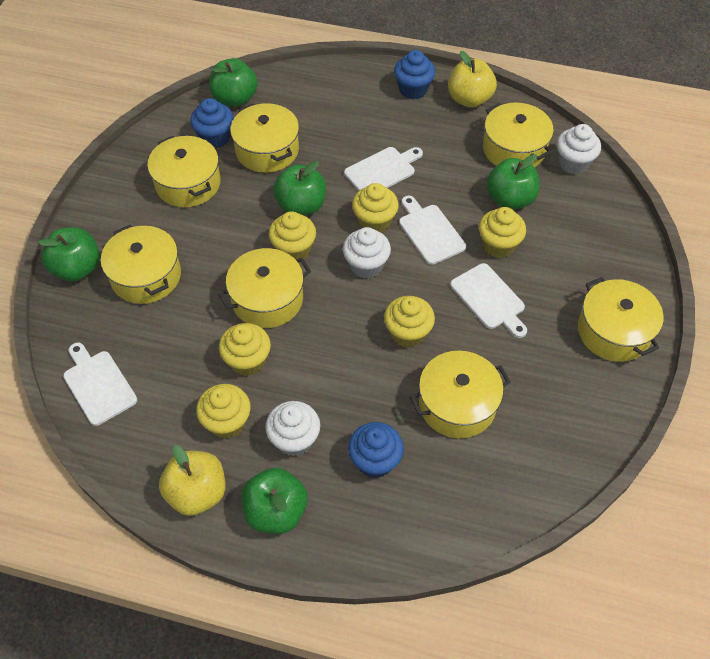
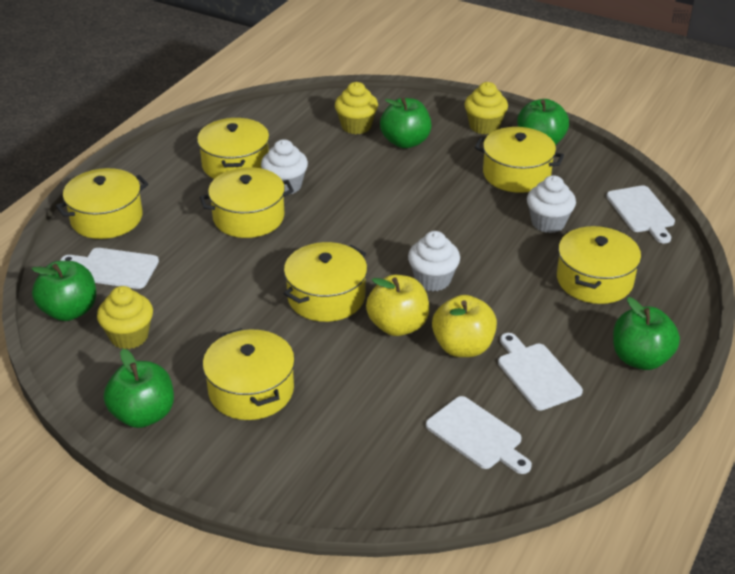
blue cupcake: 3 -> 0
yellow cupcake: 6 -> 3

